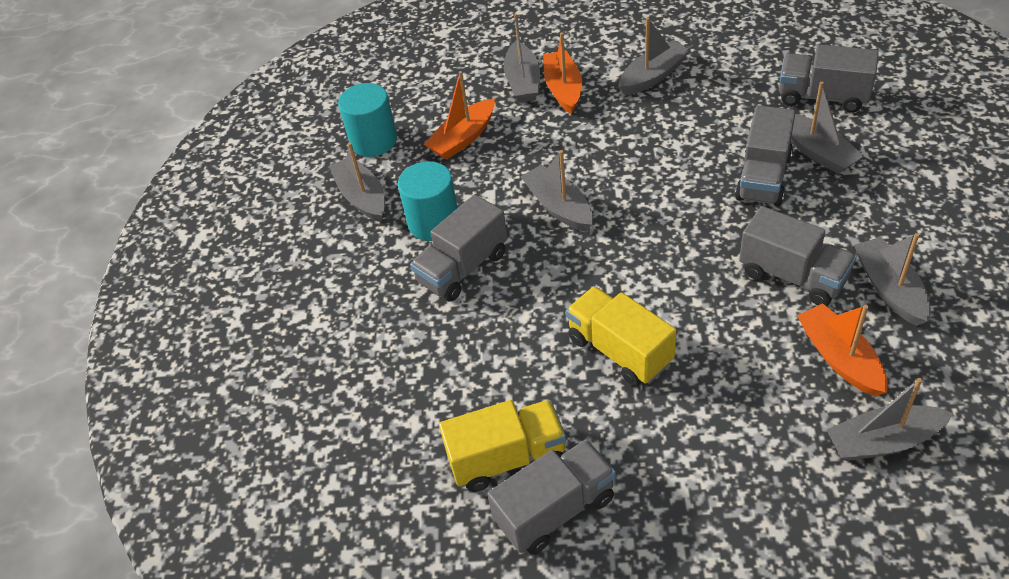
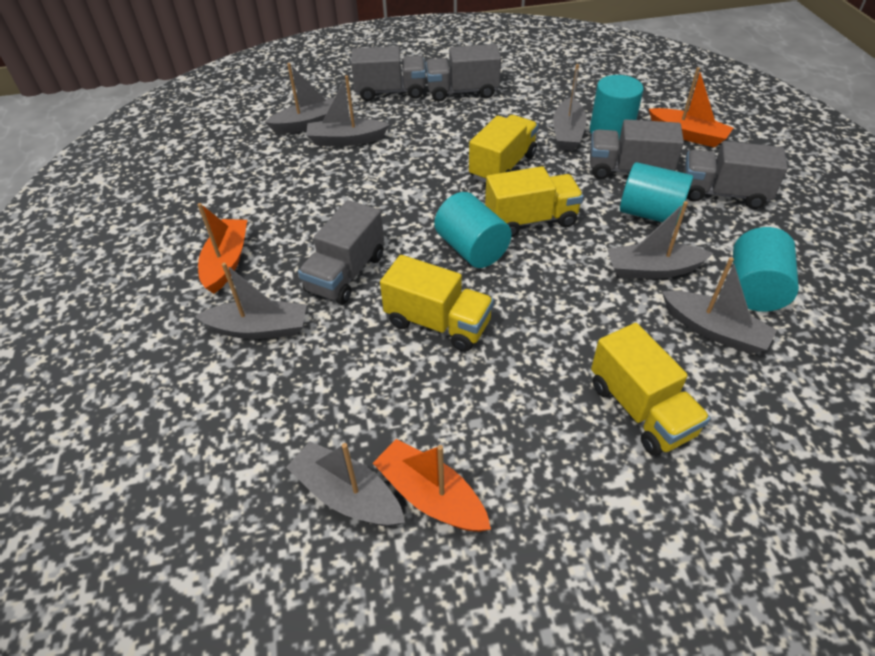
turquoise cylinder: 2 -> 4
yellow truck: 2 -> 4

